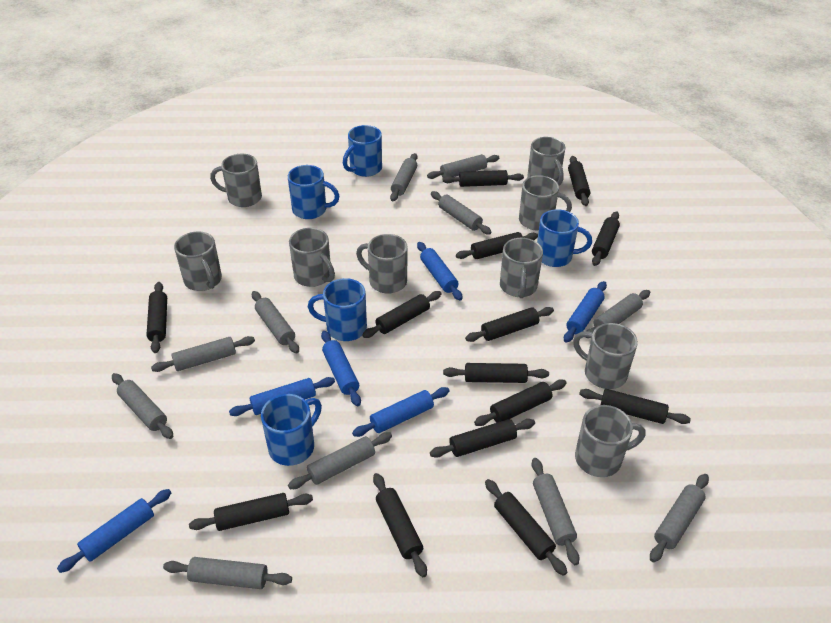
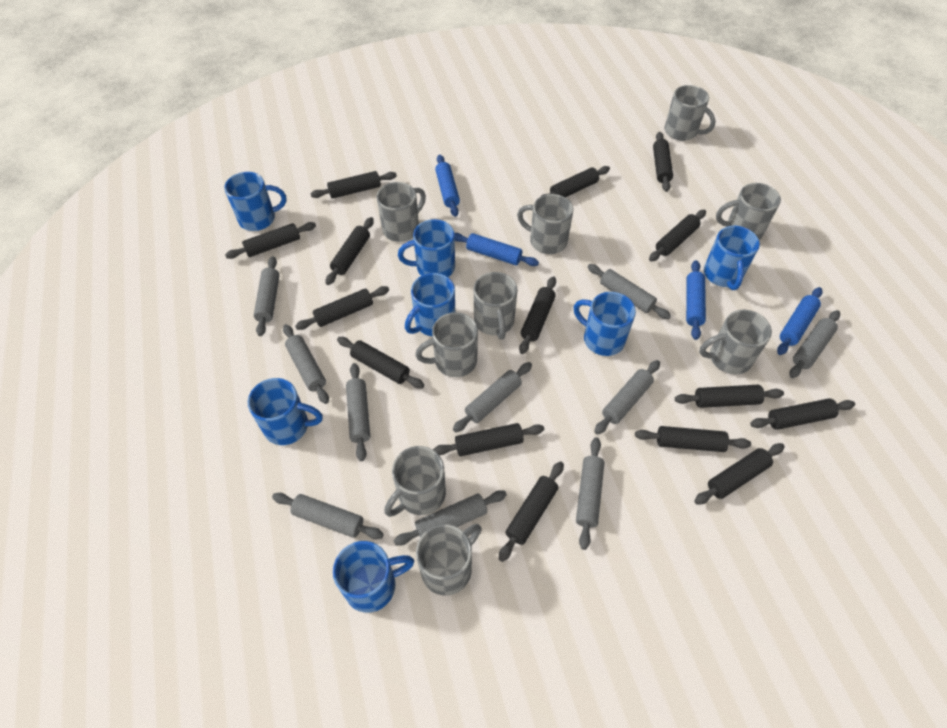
black rolling pin: 14 -> 15
blue mug: 5 -> 7
blue rolling pin: 6 -> 4
grey rolling pin: 11 -> 10

